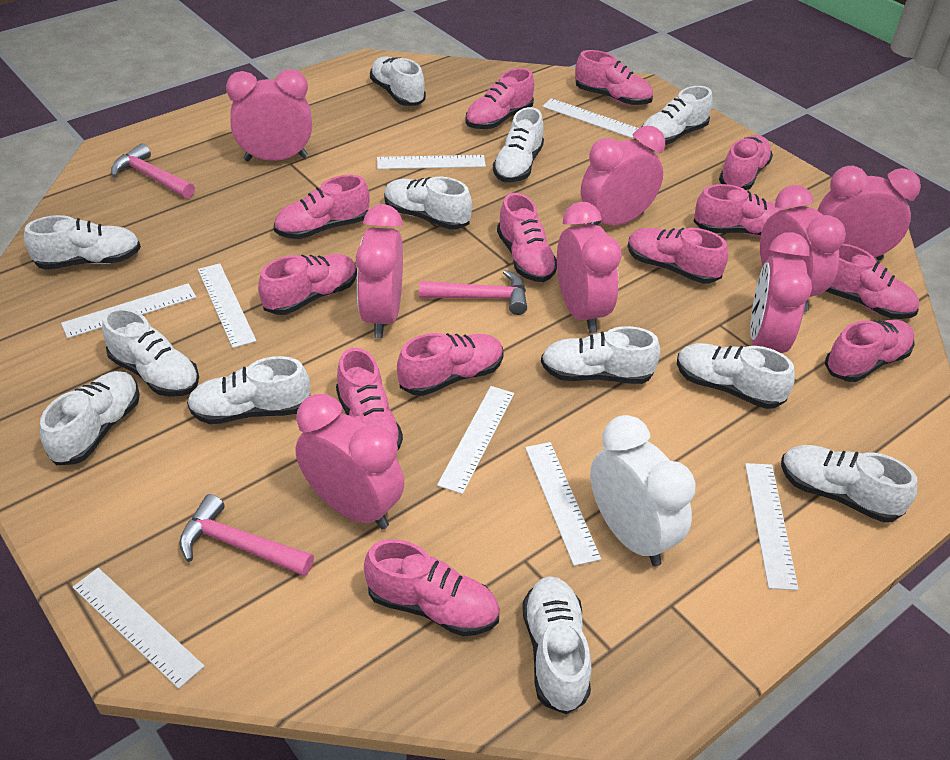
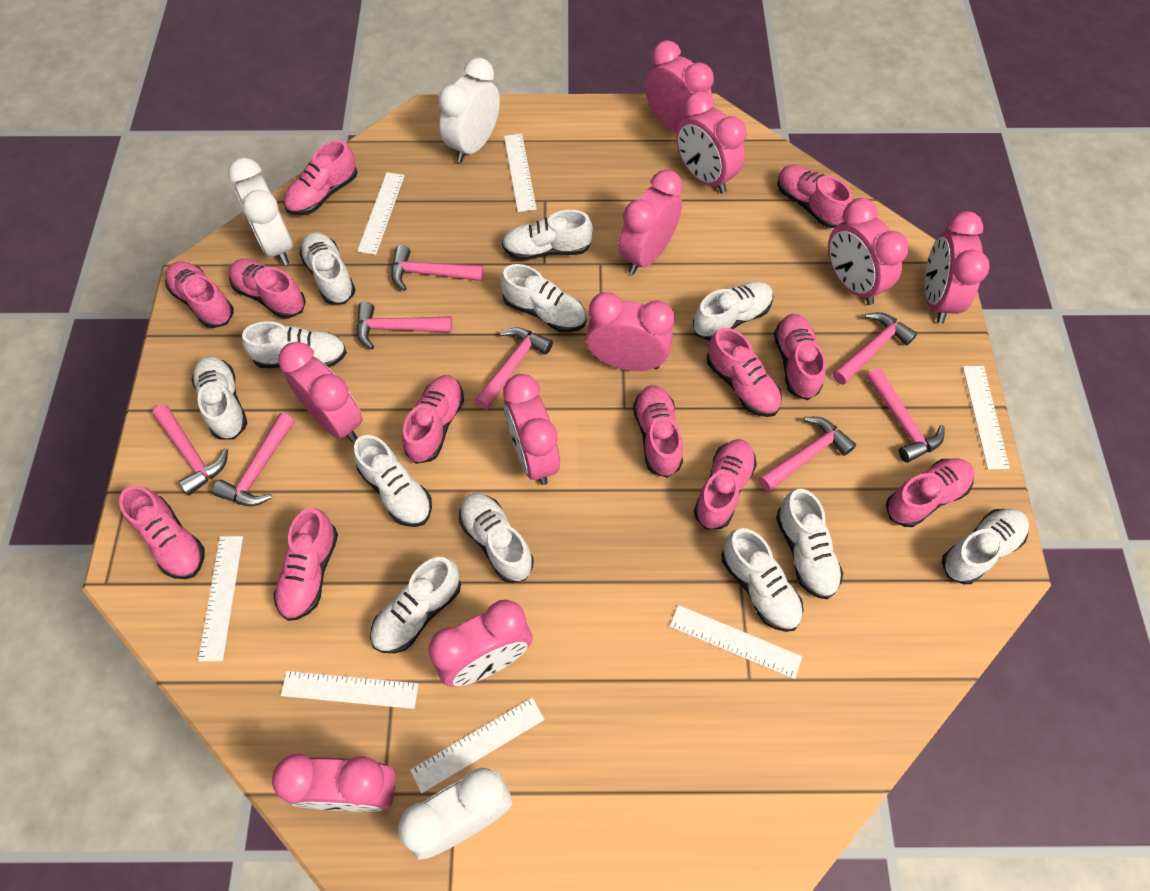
pink clock: 8 -> 10
pink hammer: 3 -> 8
pink shoe: 13 -> 12
white clock: 1 -> 3
white ruler: 8 -> 7

